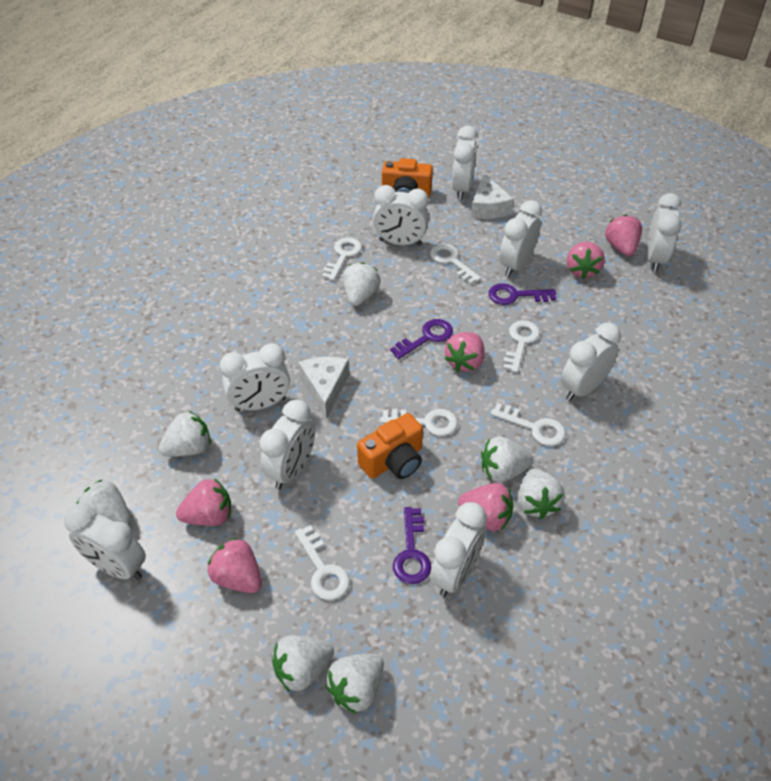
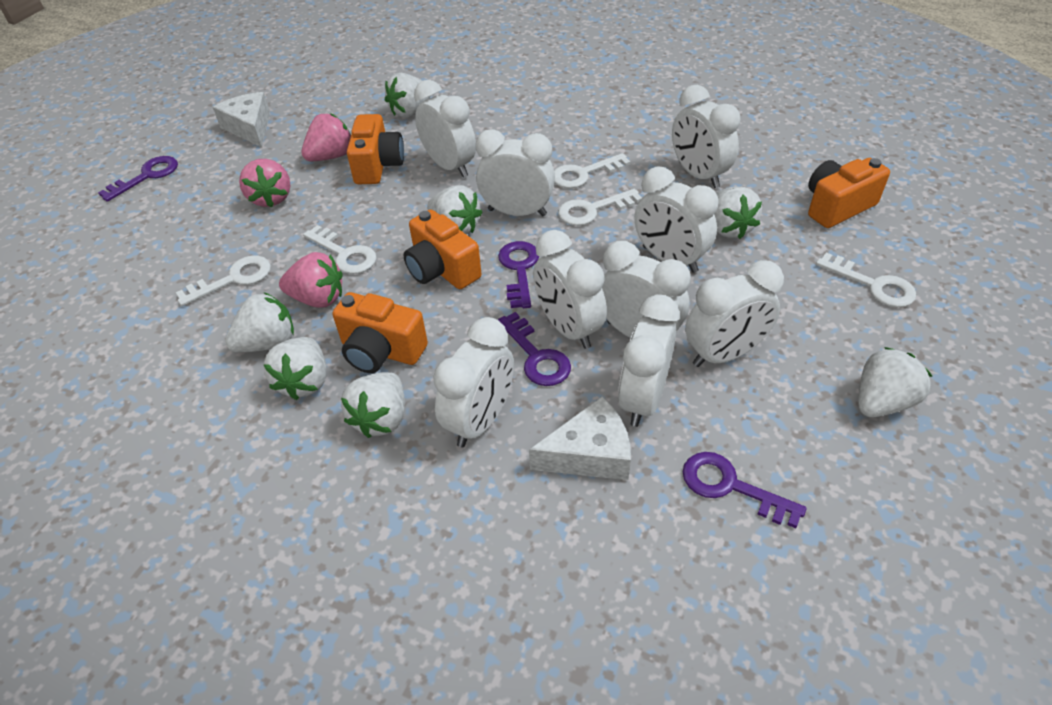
orange camera: 2 -> 4
pink strawberry: 6 -> 3
purple key: 3 -> 4
white key: 6 -> 5

